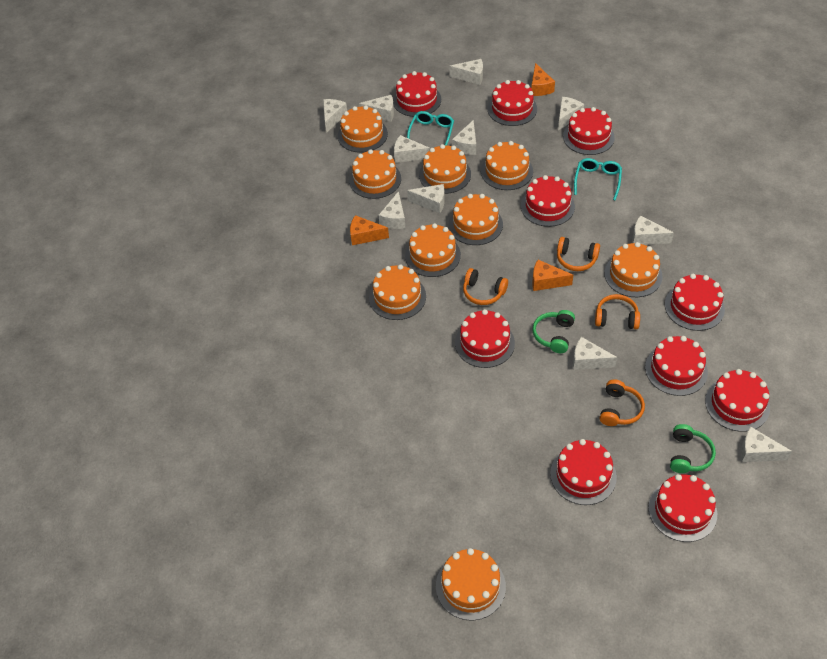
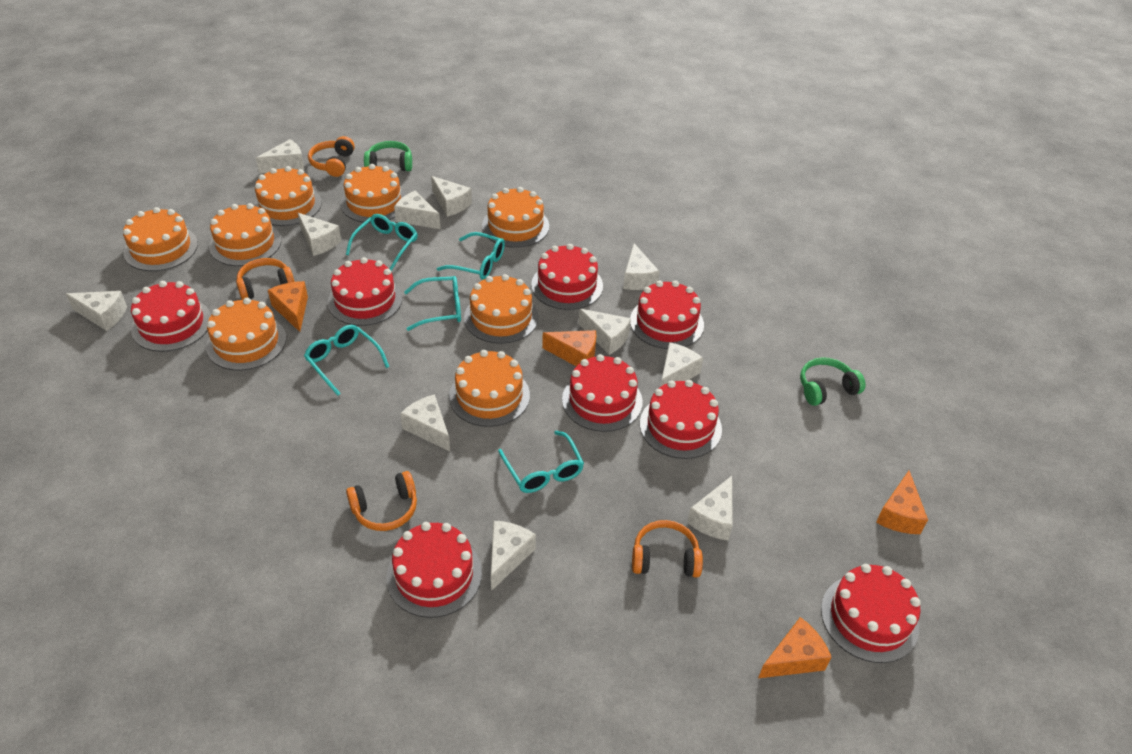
orange cake: 9 -> 8
orange cheese: 3 -> 4
red cake: 10 -> 8
turquoise glasses: 2 -> 5

